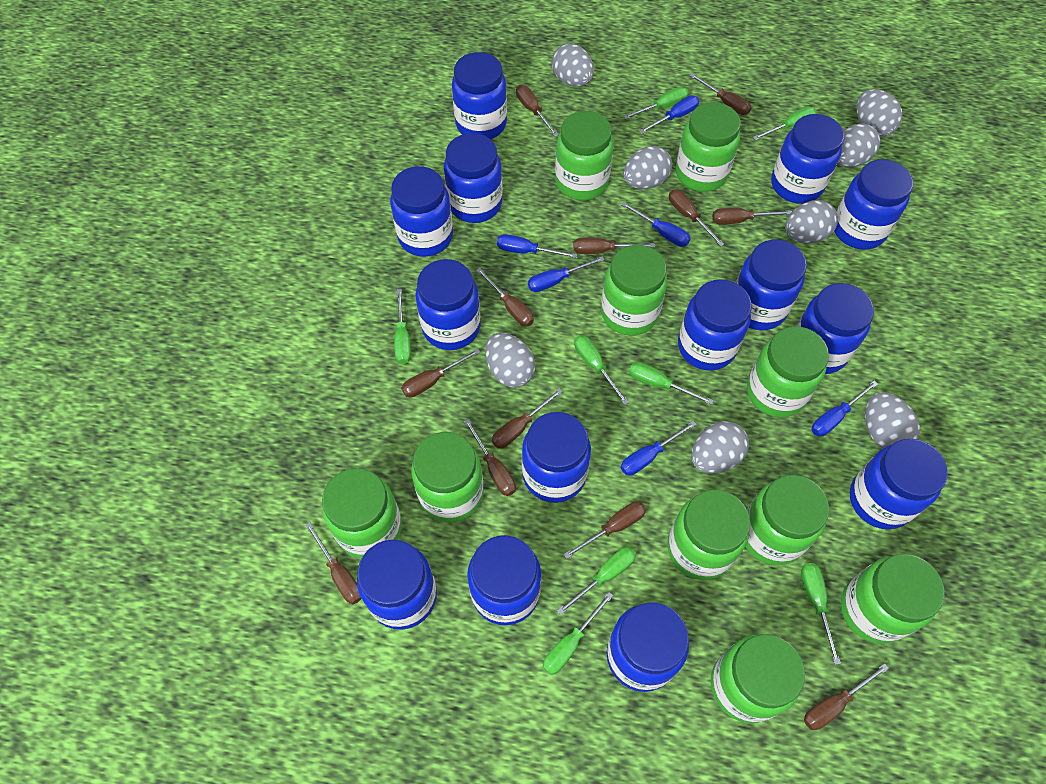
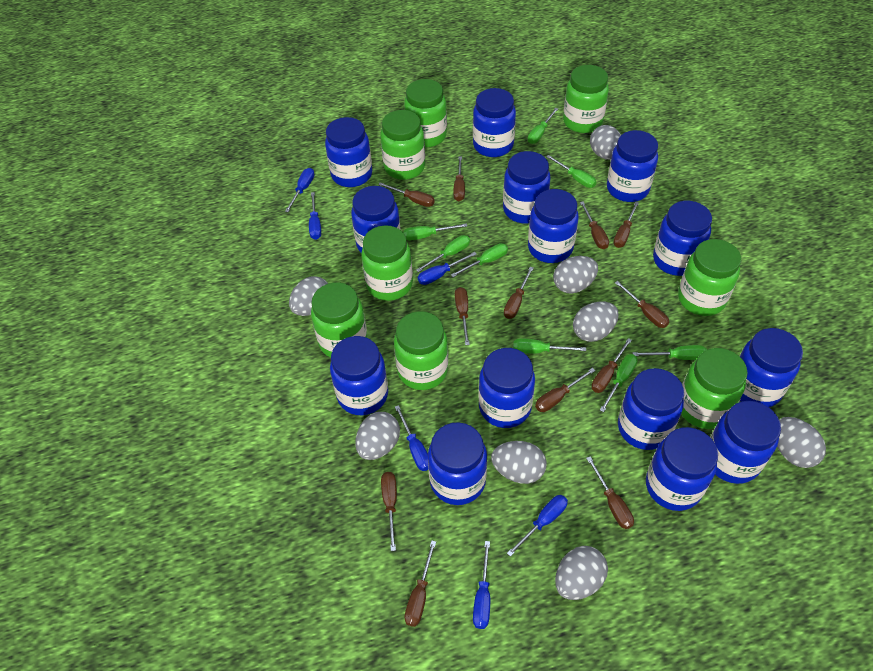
green jar: 10 -> 8

